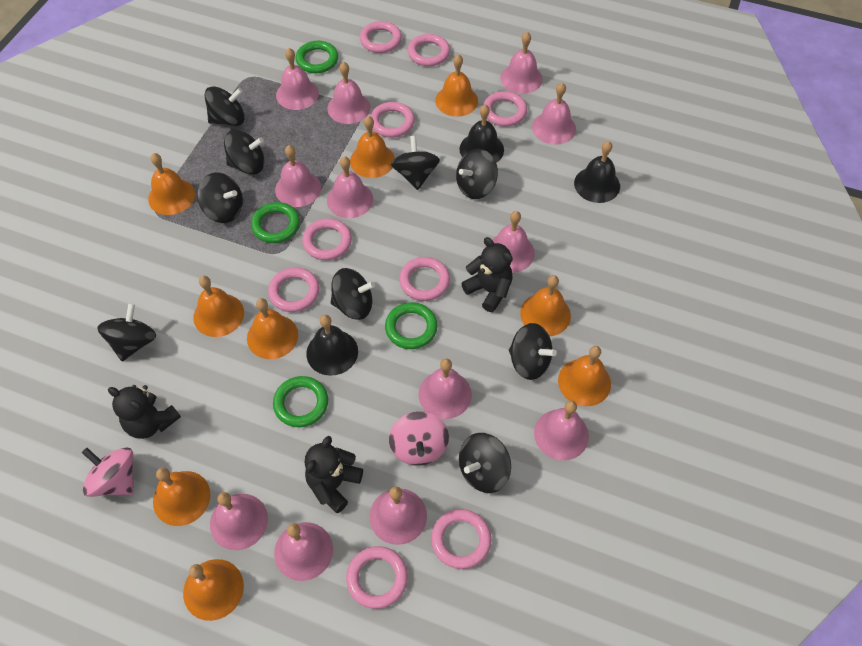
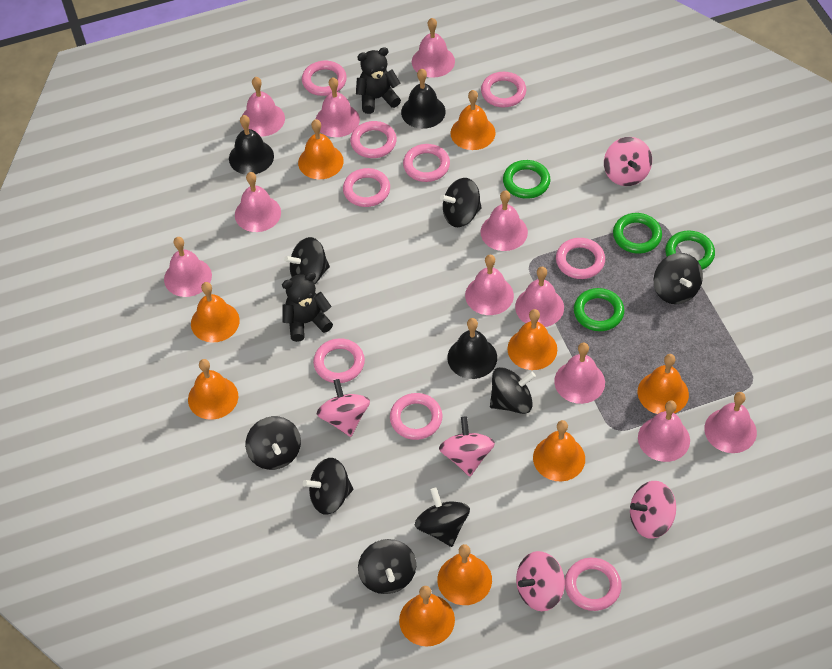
black spinning top: 9 -> 8
black teddy bear: 3 -> 2
pink bell: 12 -> 11
pink spinning top: 2 -> 5

